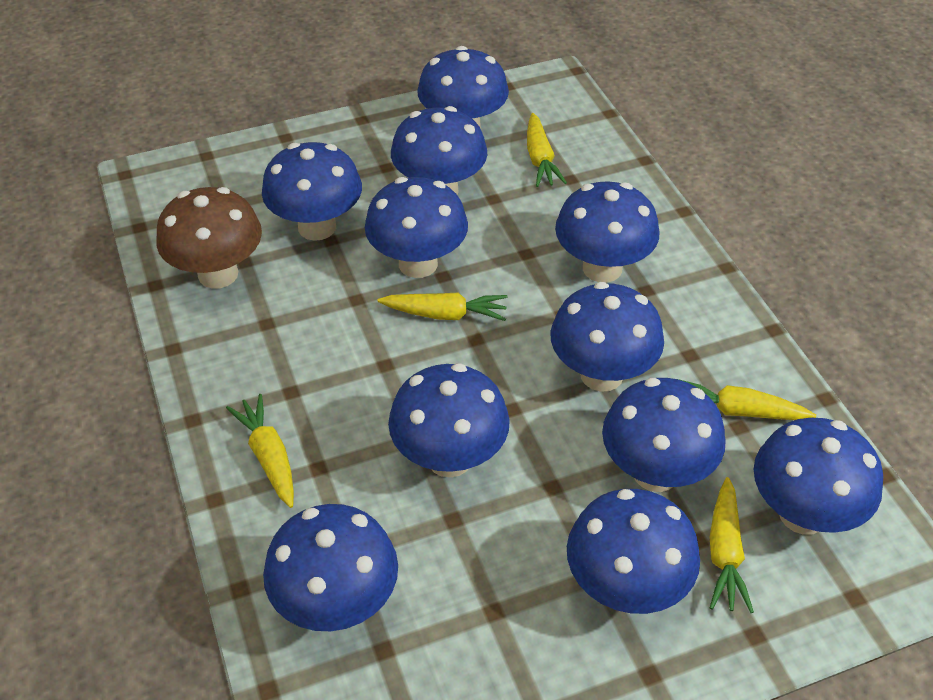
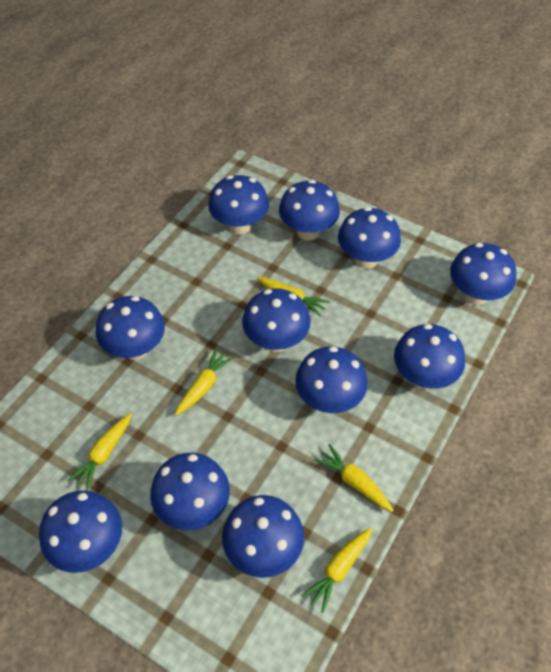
brown mushroom: 1 -> 0

